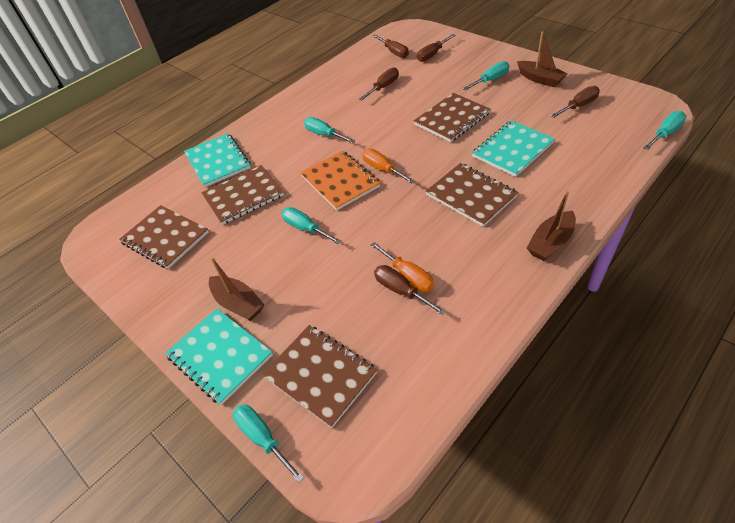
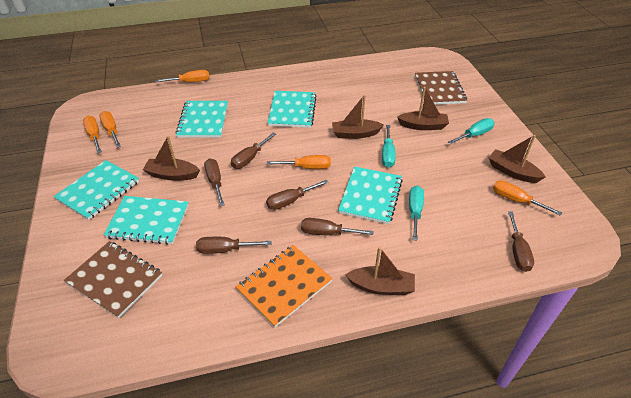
brown boat: 3 -> 5
brown notebook: 5 -> 2
brown screwdriver: 5 -> 6
orange screwdriver: 2 -> 5
turquoise notebook: 3 -> 5
turquoise screwdriver: 5 -> 3

